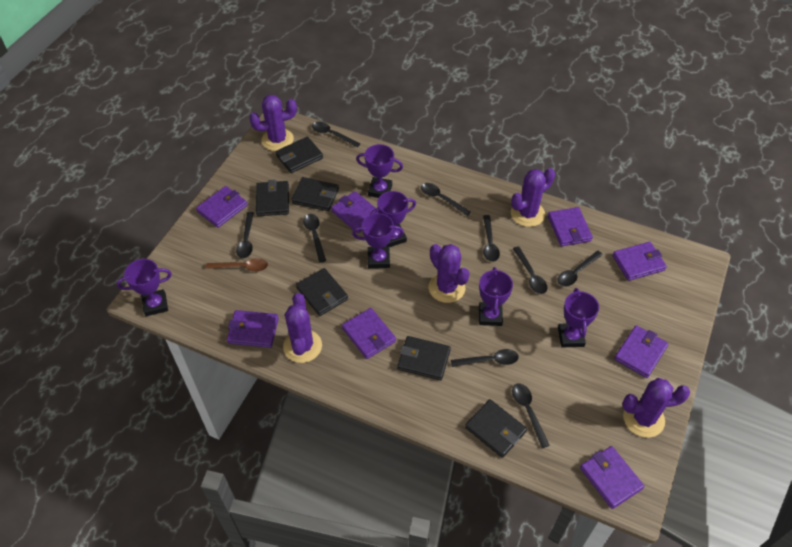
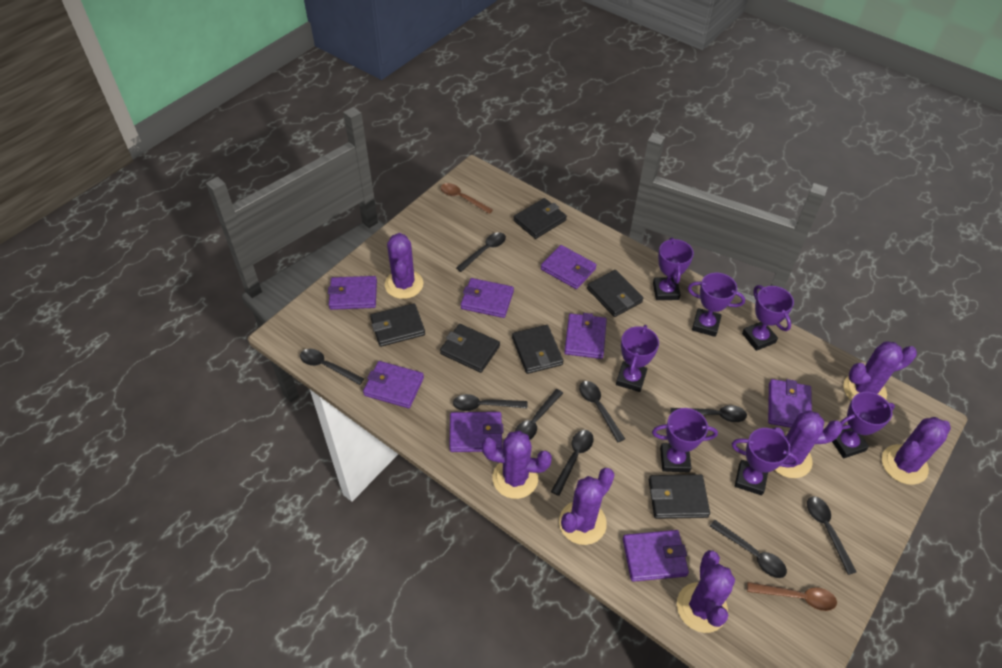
brown spoon: 1 -> 2
purple cactus: 5 -> 7
purple trophy: 6 -> 7

